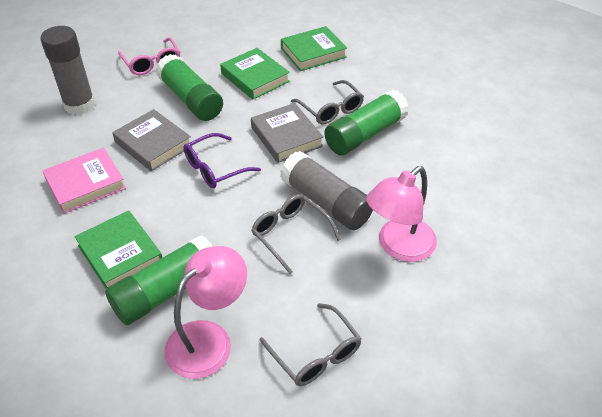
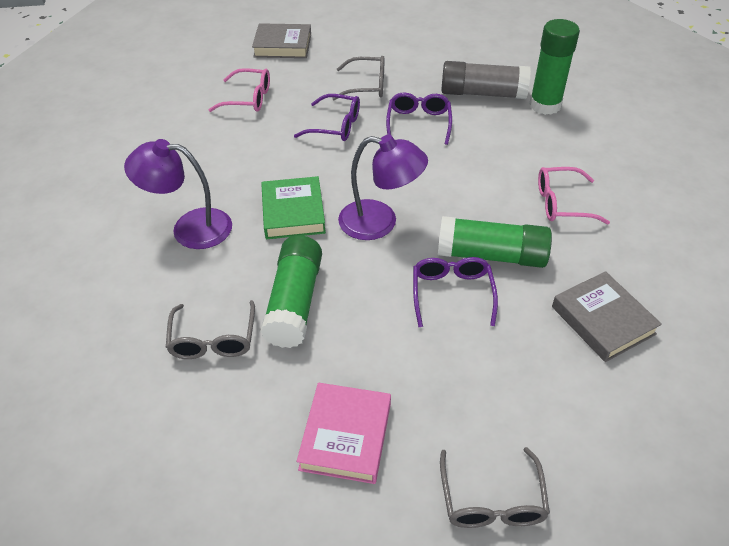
green book: 3 -> 1
grey glue stick: 2 -> 1
pink glasses: 1 -> 2
pink lamp: 2 -> 0
purple glasses: 1 -> 3
purple lamp: 0 -> 2

